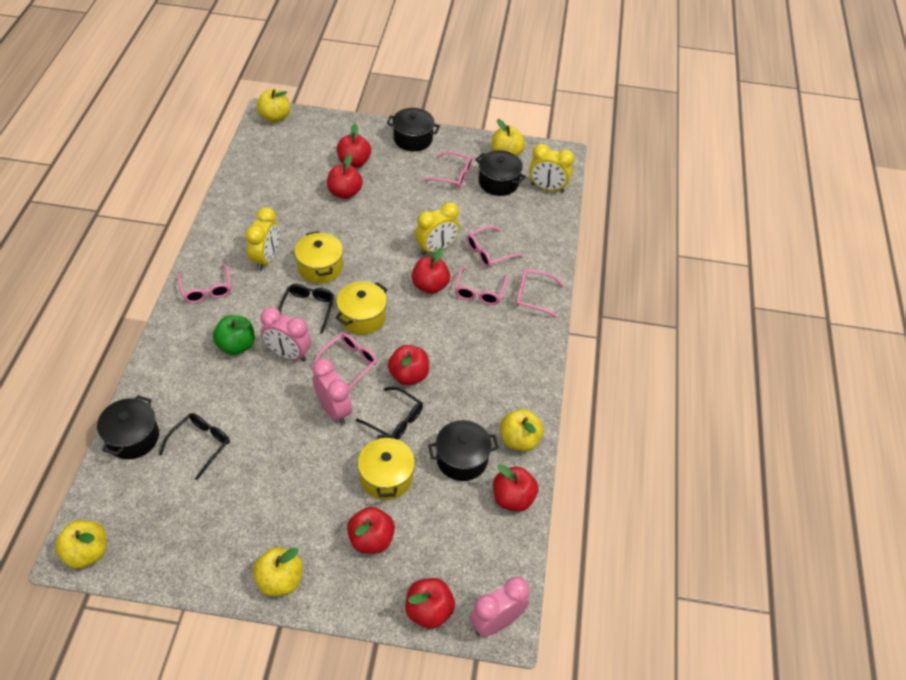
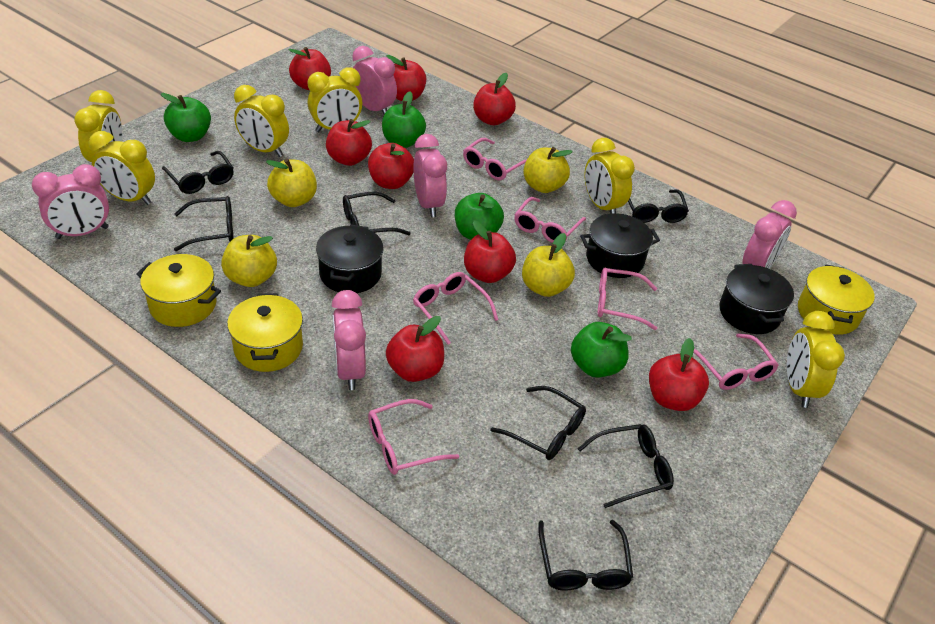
black glasses: 3 -> 7
black pot: 4 -> 3
green apple: 1 -> 4
pink clock: 3 -> 5
red apple: 7 -> 8
yellow apple: 5 -> 4
yellow clock: 3 -> 6

